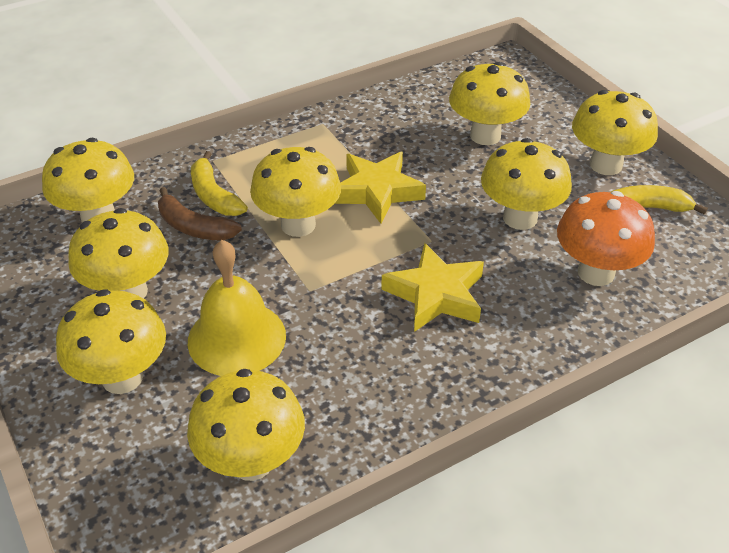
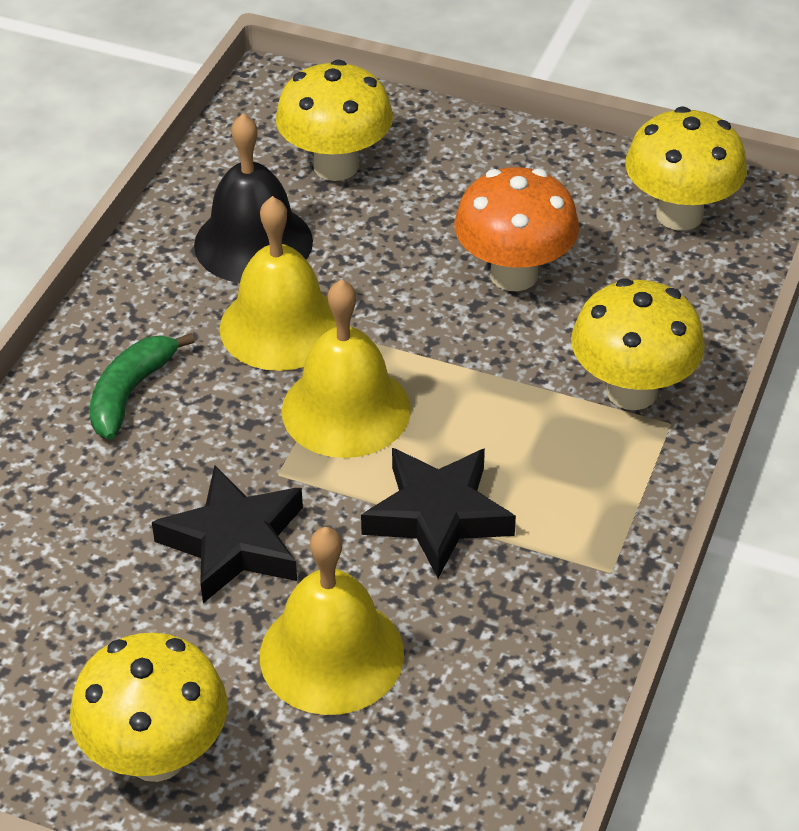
black bell: 0 -> 1
black star: 0 -> 2
brown banana: 1 -> 0
green banana: 0 -> 1
yellow banana: 2 -> 0
yellow bell: 1 -> 3
yellow mushroom: 8 -> 4
yellow star: 2 -> 0

